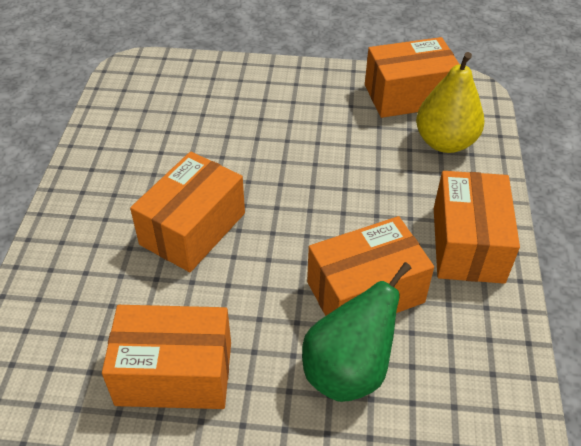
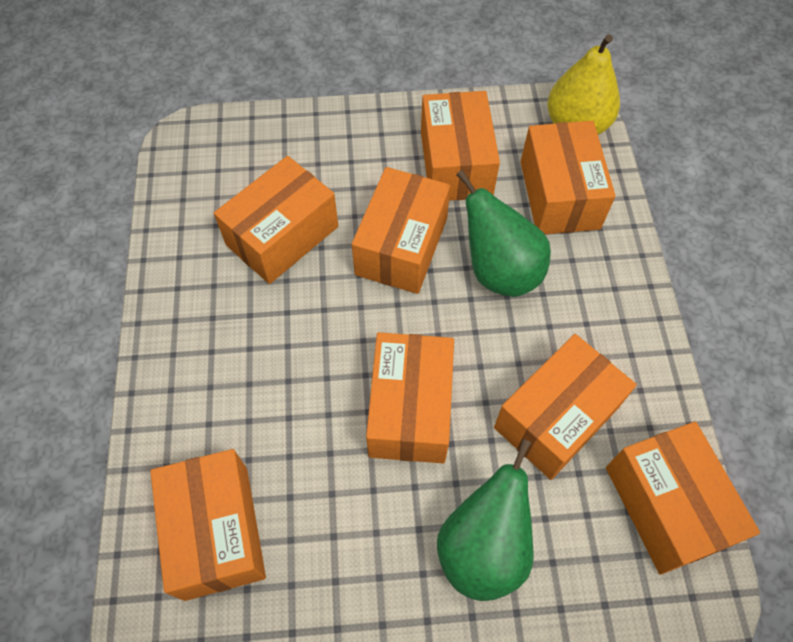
green pear: 1 -> 2
orange box: 5 -> 8

